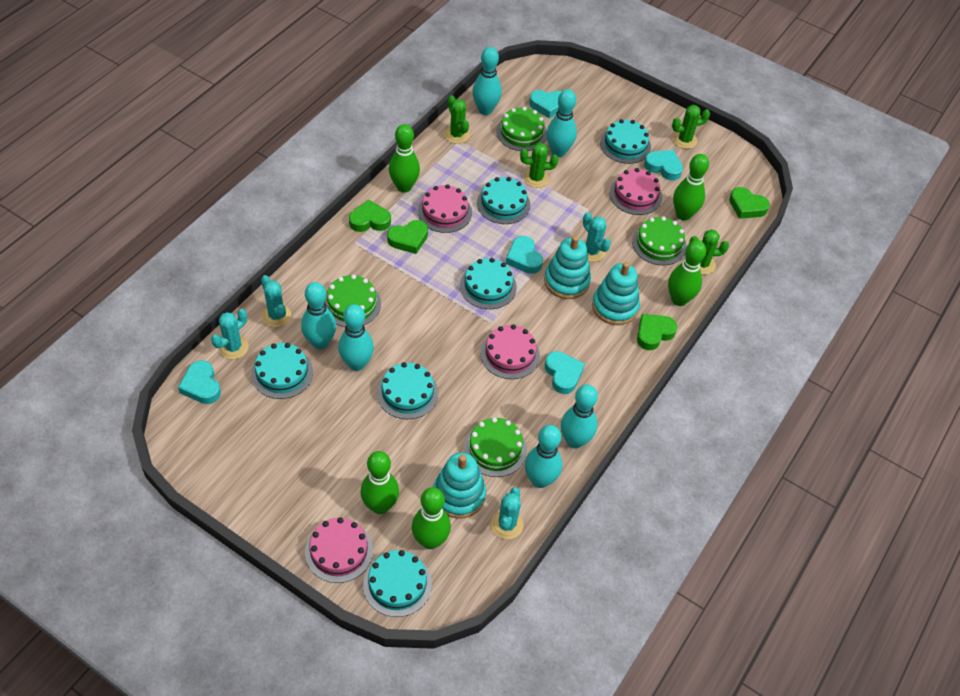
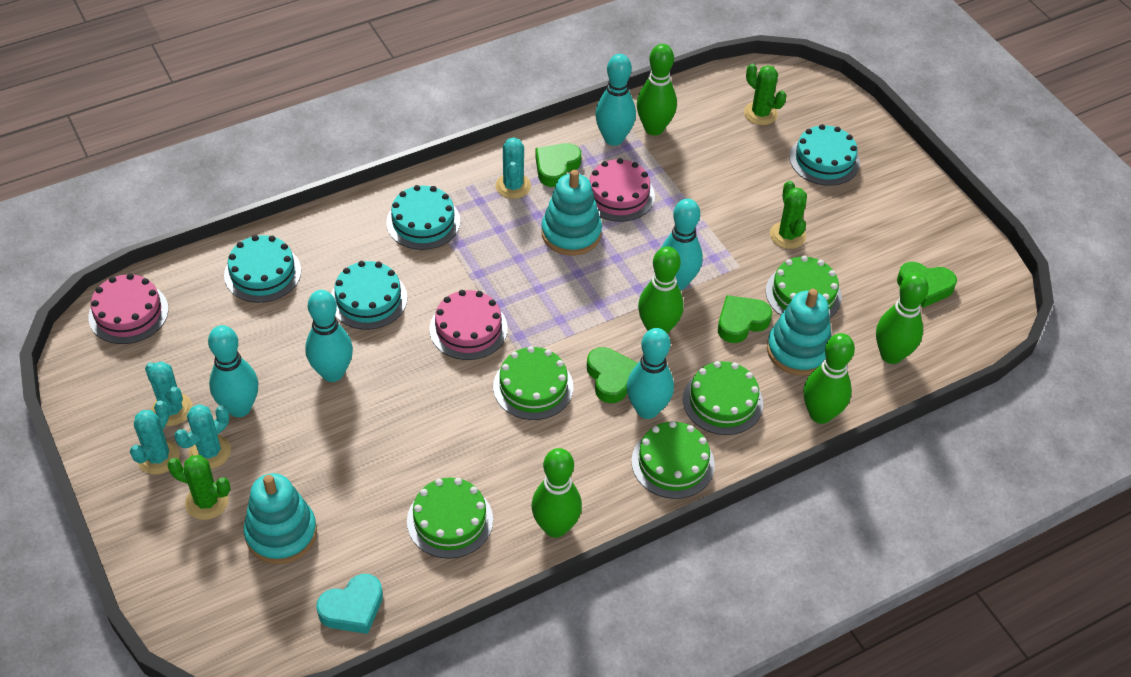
green cactus: 4 -> 3
green cake: 4 -> 5
pink cake: 4 -> 3
turquoise bowling pin: 6 -> 5
turquoise cake: 6 -> 4
turquoise heart: 5 -> 1

